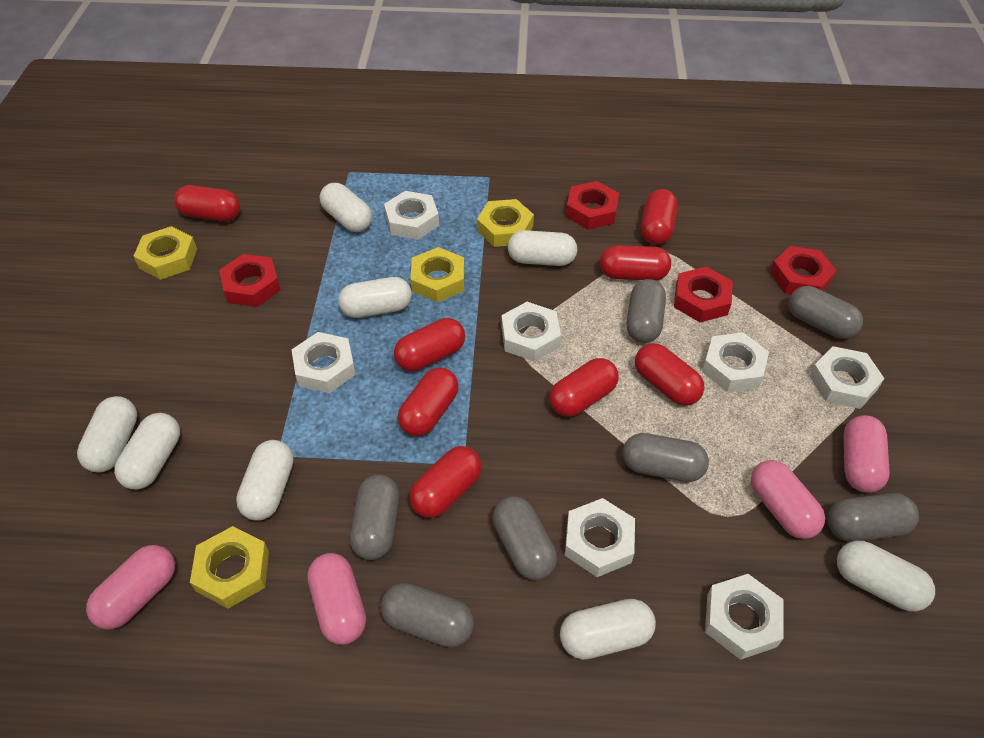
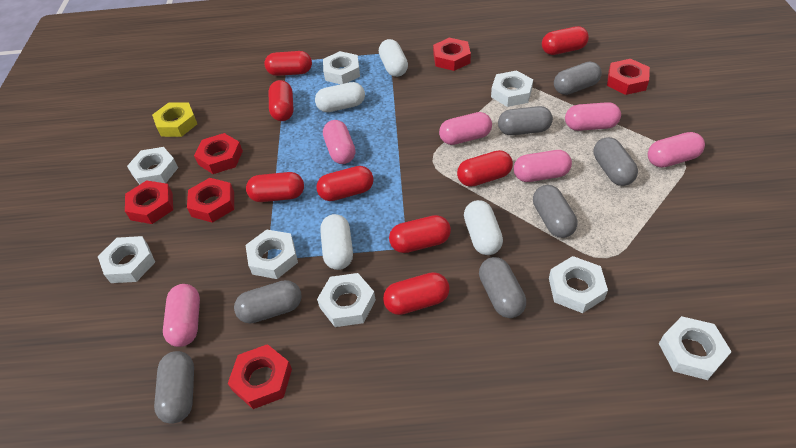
pink capsule: 4 -> 6
red nut: 4 -> 6
white capsule: 8 -> 4
white nut: 7 -> 8
yellow nut: 4 -> 1

